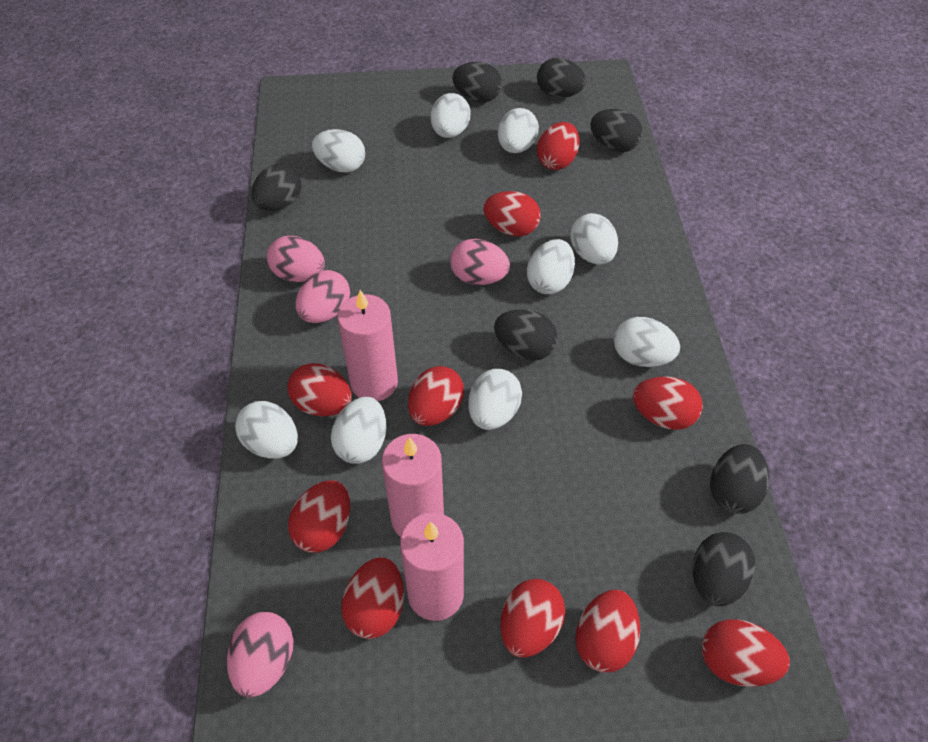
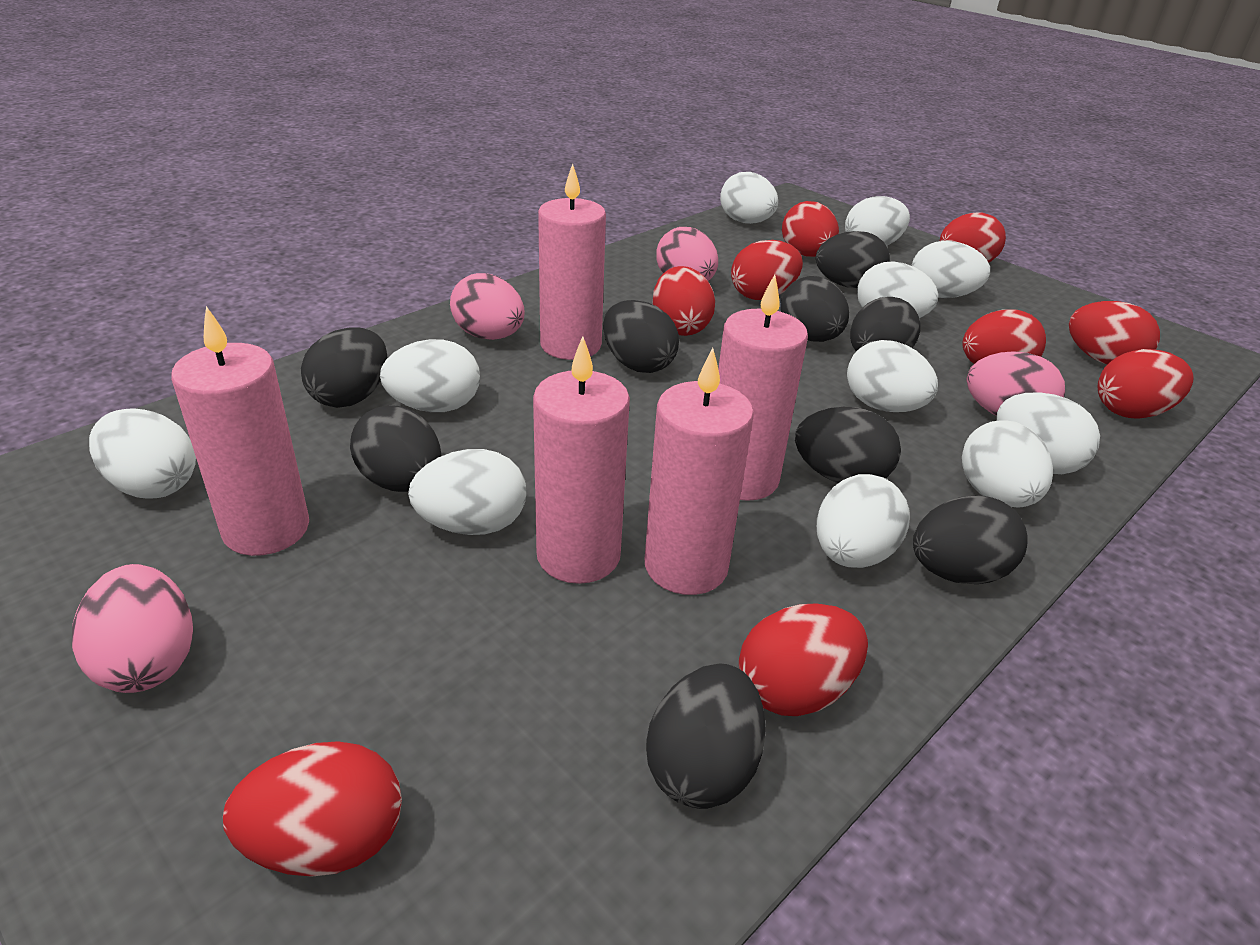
black egg: 7 -> 9
pink candle: 3 -> 5
red egg: 10 -> 9
white egg: 9 -> 11

